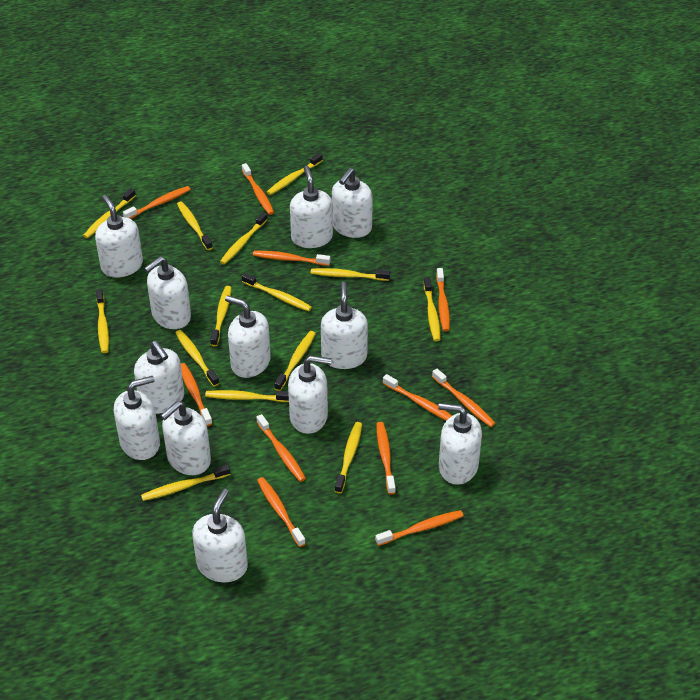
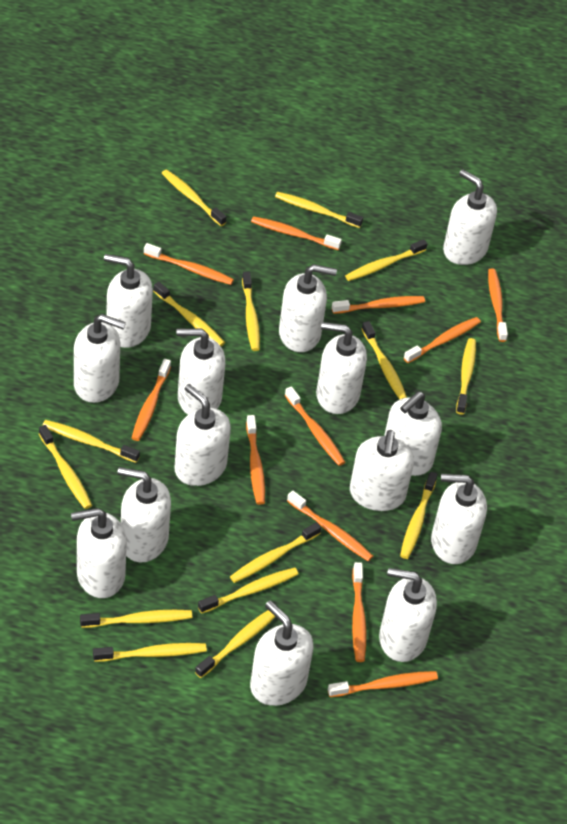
white soap dispenser: 12 -> 14
yellow toothbrush: 14 -> 15

